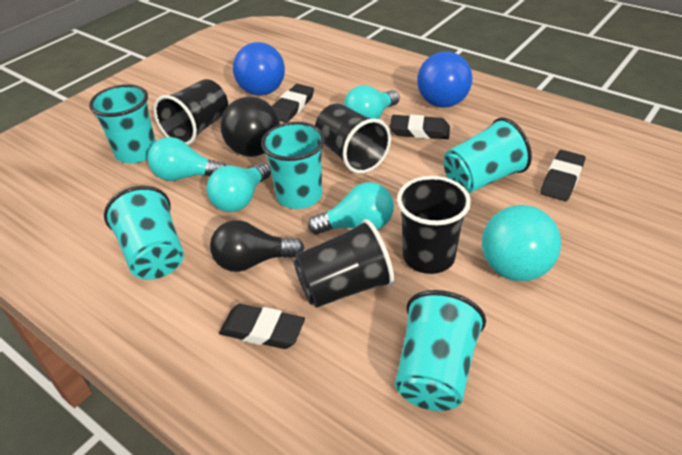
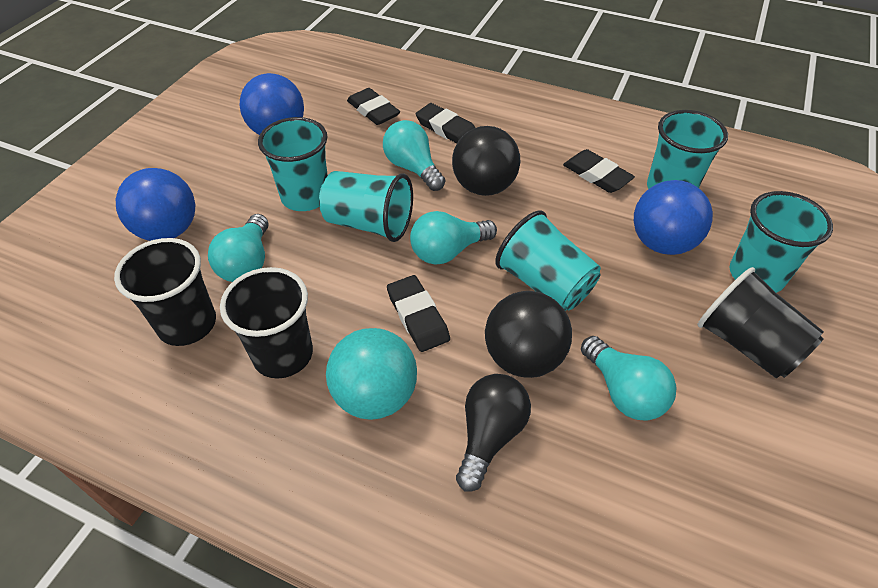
black ball: 1 -> 2
black cup: 4 -> 3
blue ball: 2 -> 3

